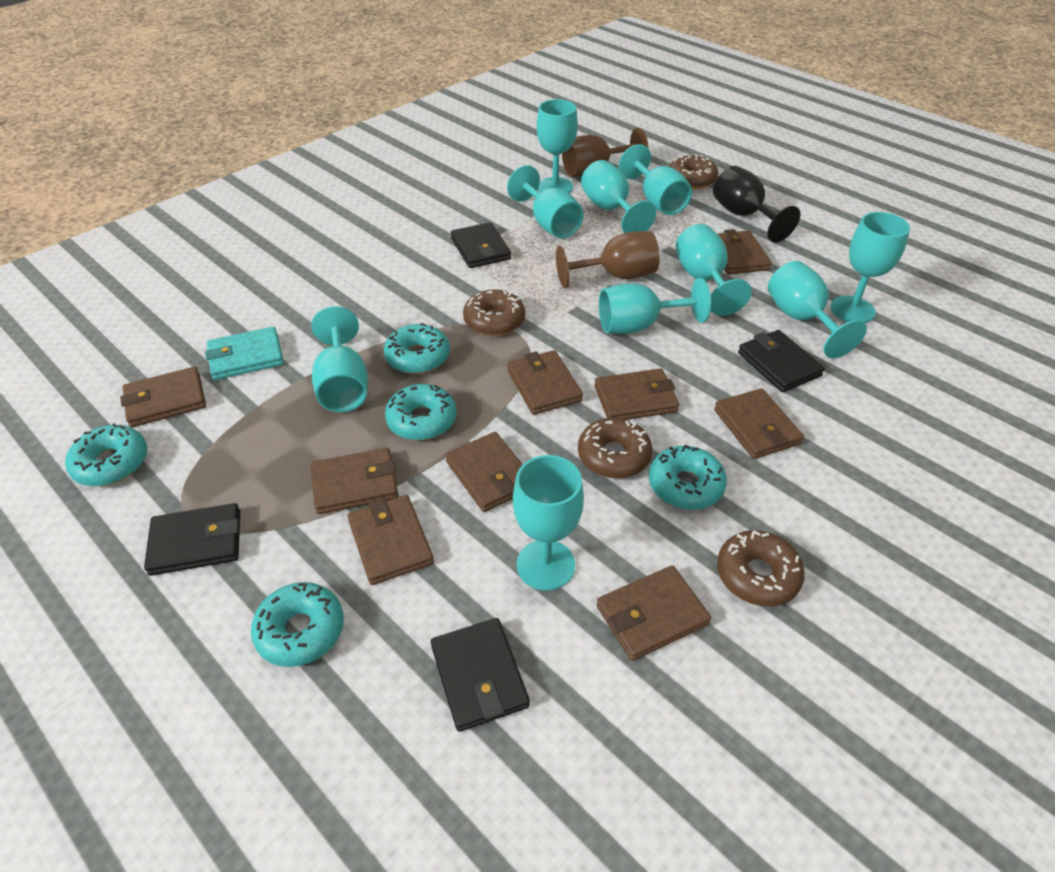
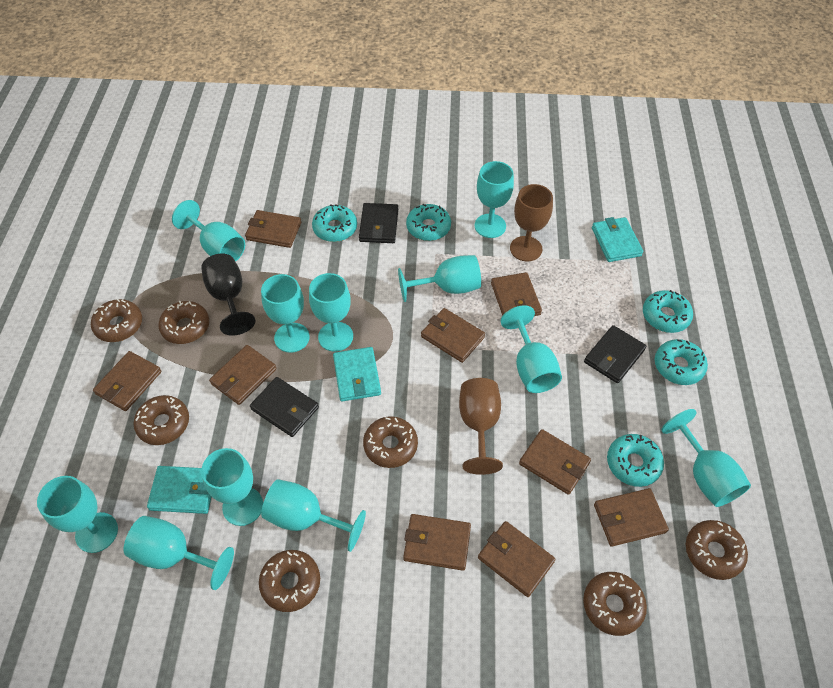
black wallet: 4 -> 3
brown donut: 4 -> 7
turquoise goblet: 10 -> 11
turquoise wallet: 1 -> 3

